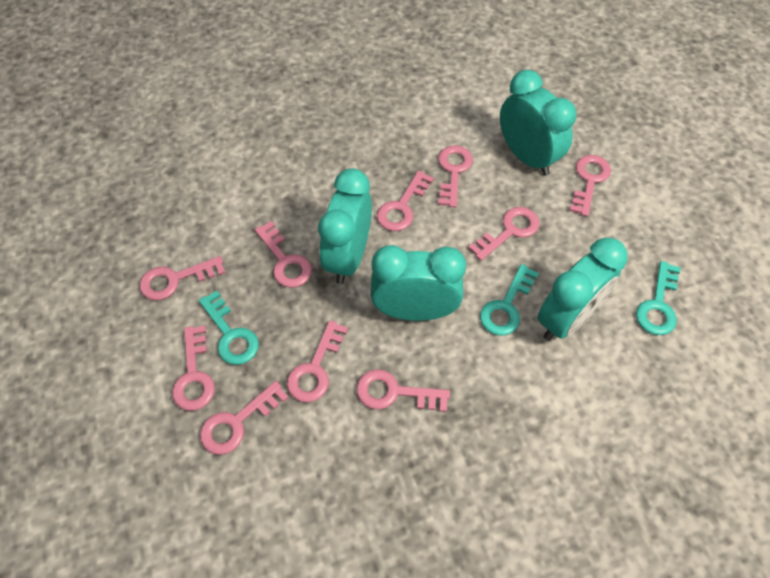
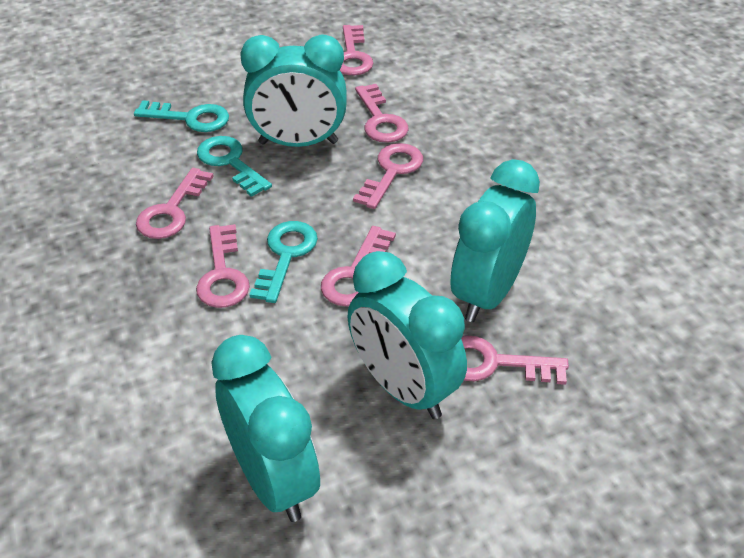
pink key: 10 -> 7

